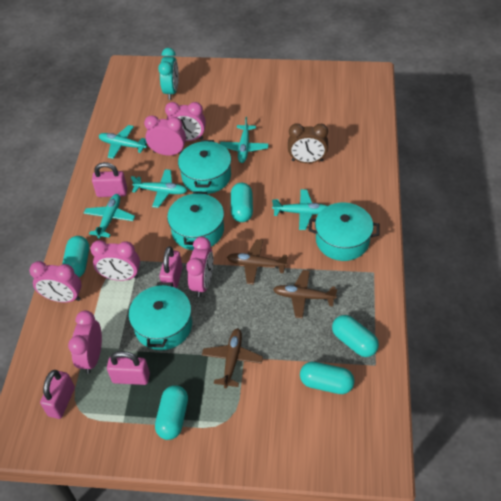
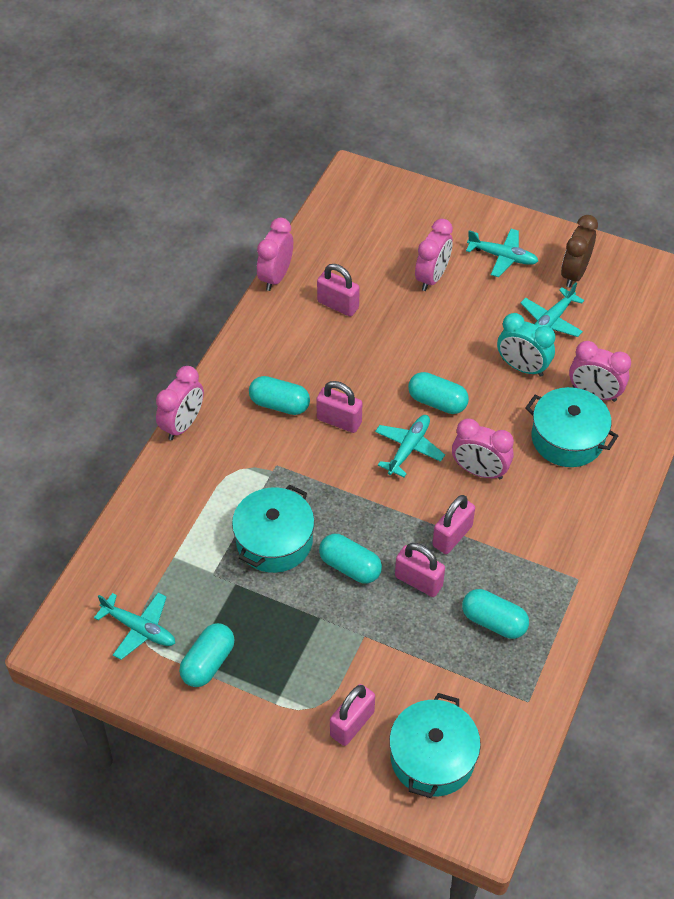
brown plane: 3 -> 0
pink clock: 6 -> 5
pink padlock: 4 -> 5
turquoise plane: 5 -> 4
turquoise pot: 4 -> 3

